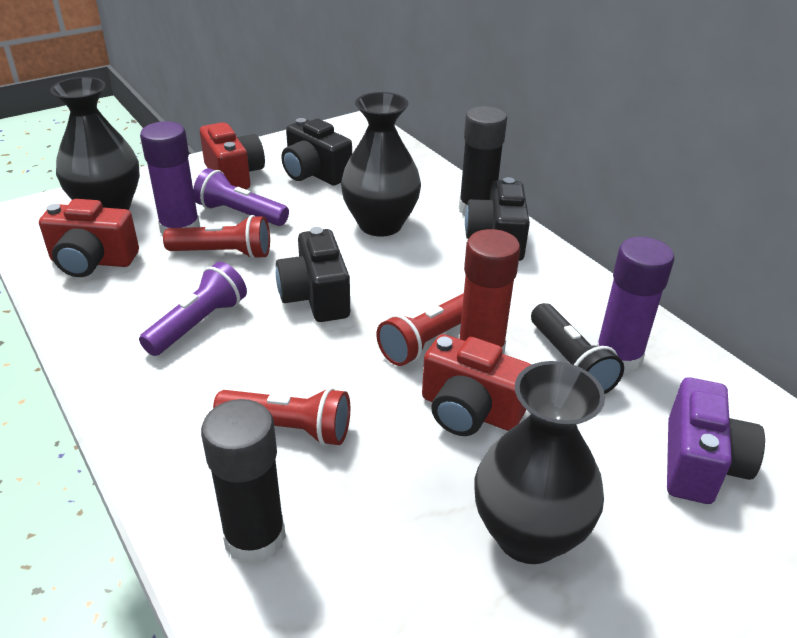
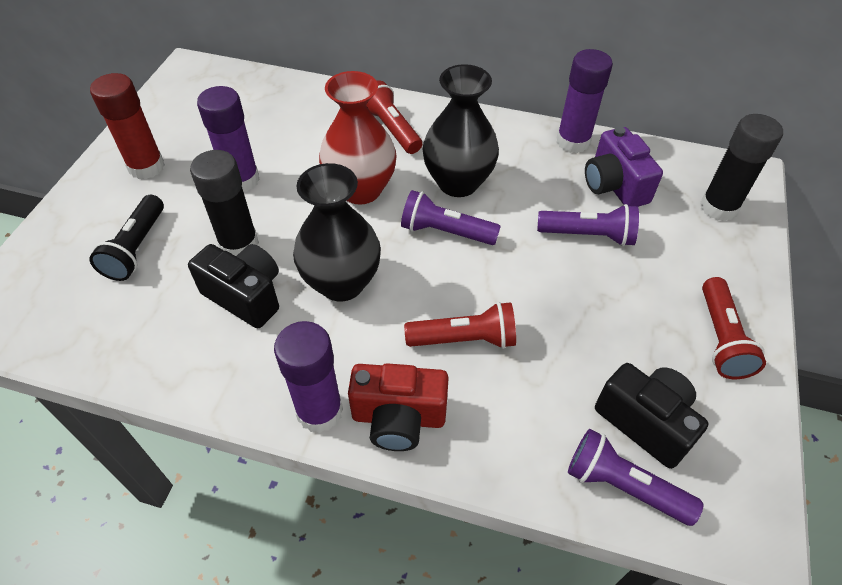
black camera: 3 -> 2
black vase: 3 -> 2
purple flashlight: 2 -> 3
purple glue stick: 2 -> 3
red camera: 3 -> 1
red vase: 0 -> 1

